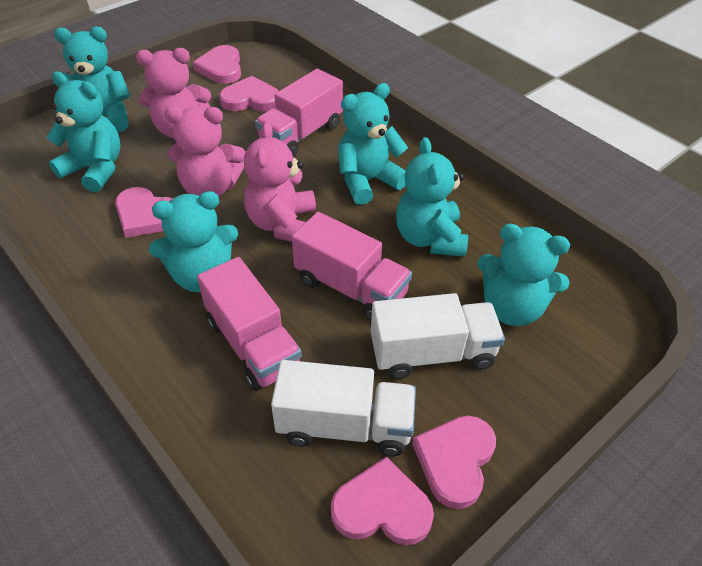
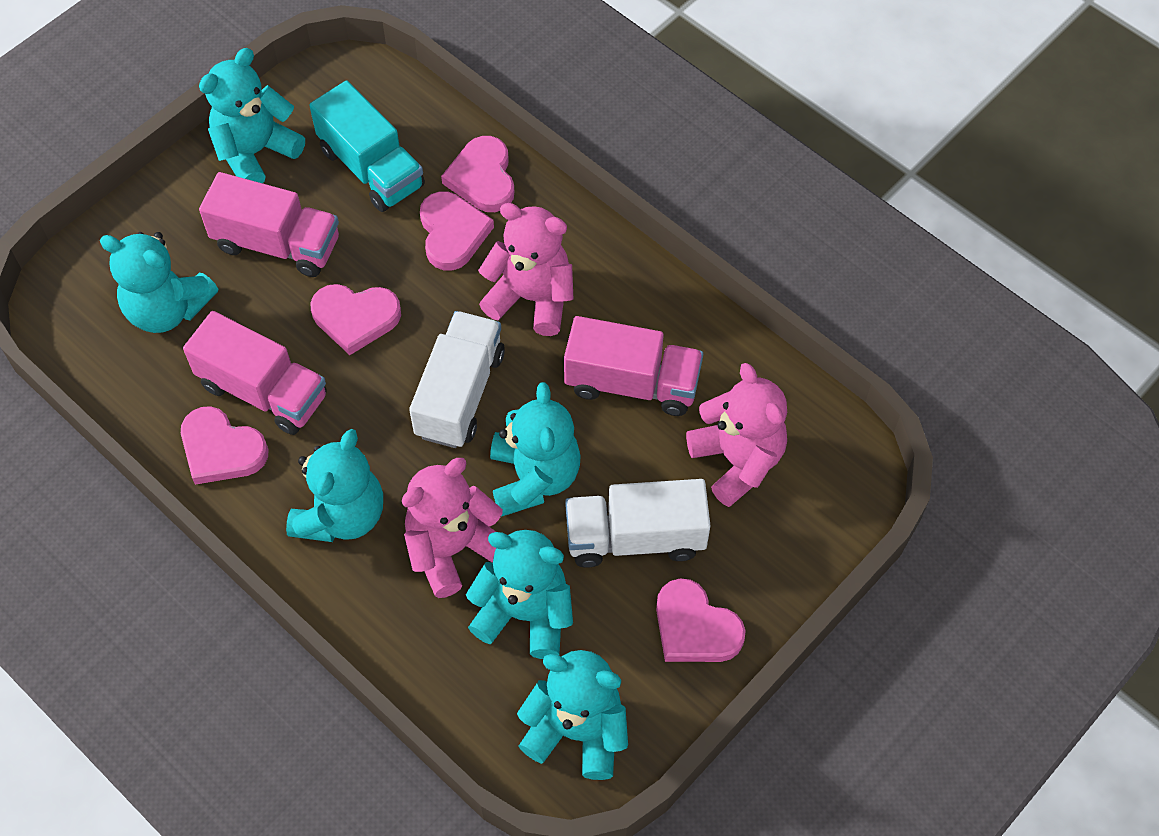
turquoise truck: 0 -> 1

